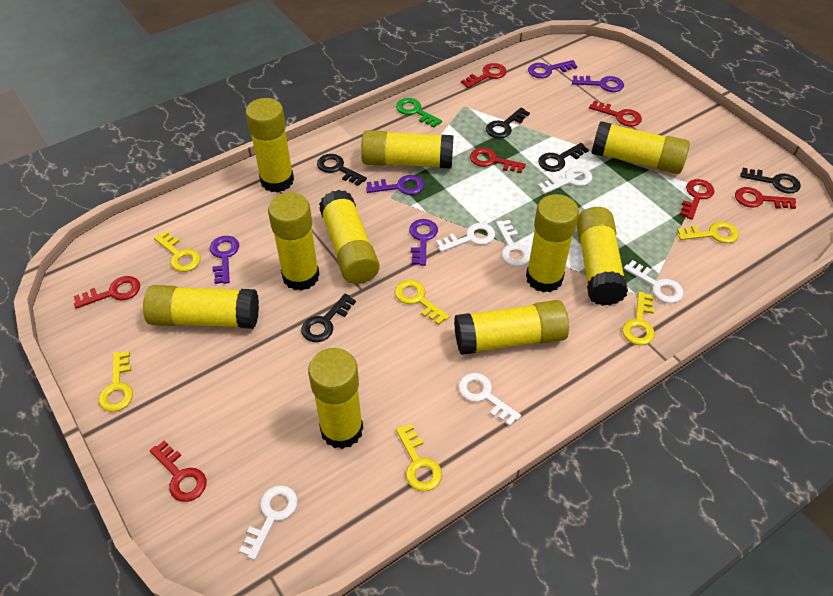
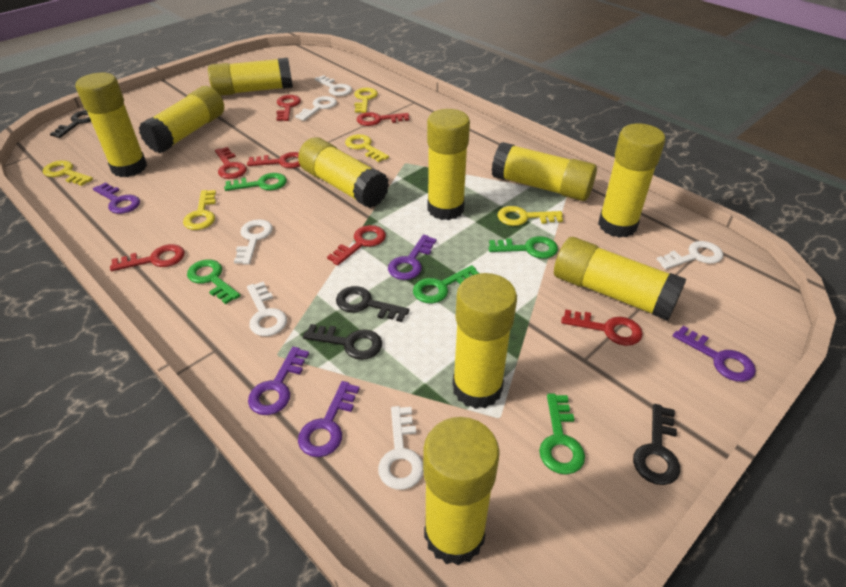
black key: 5 -> 4
green key: 1 -> 5
yellow key: 6 -> 5

